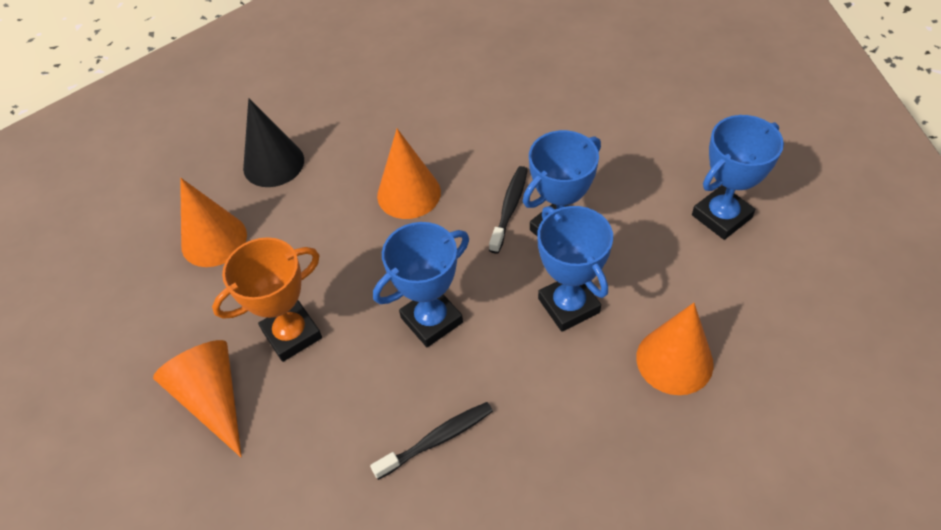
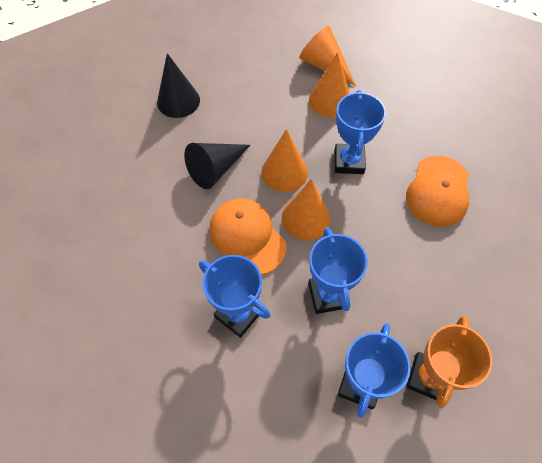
black cone: 1 -> 2
black toothbrush: 2 -> 0
orange cap: 0 -> 2

